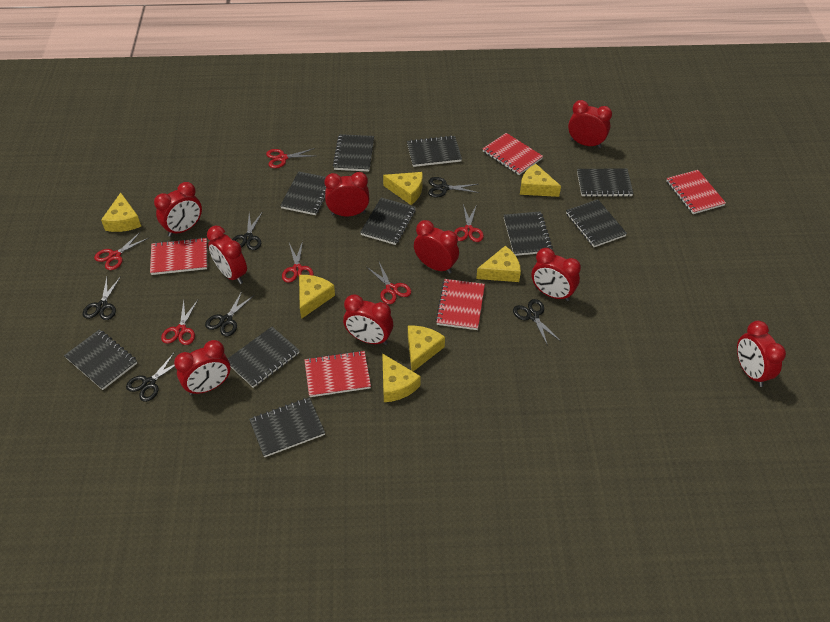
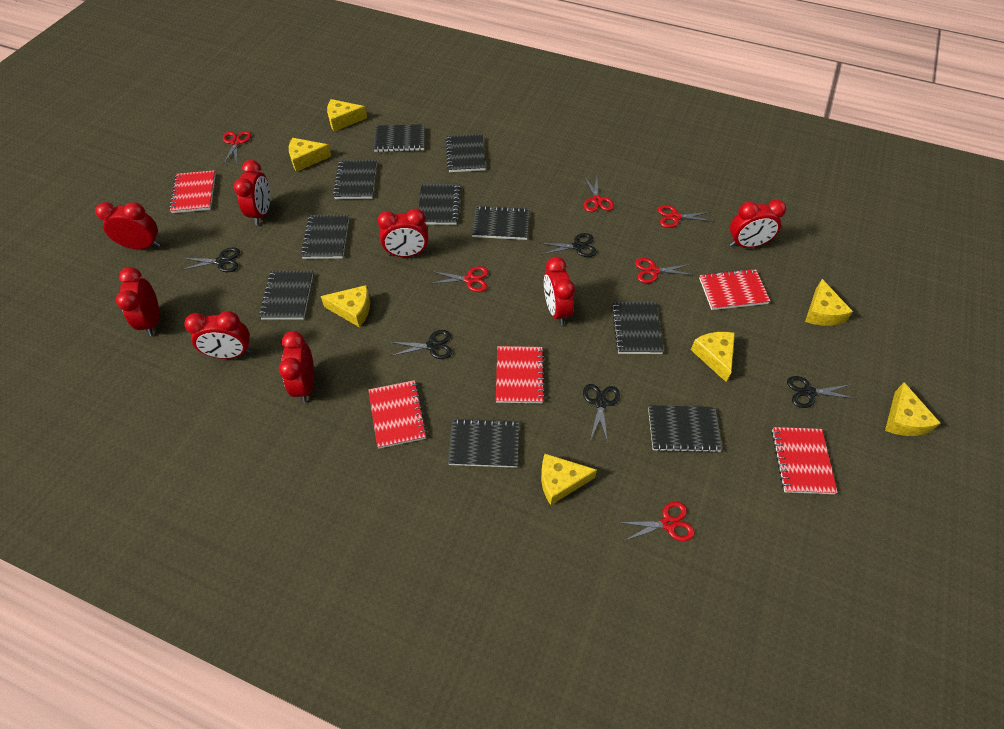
black scissors: 6 -> 5
red clock: 9 -> 8

